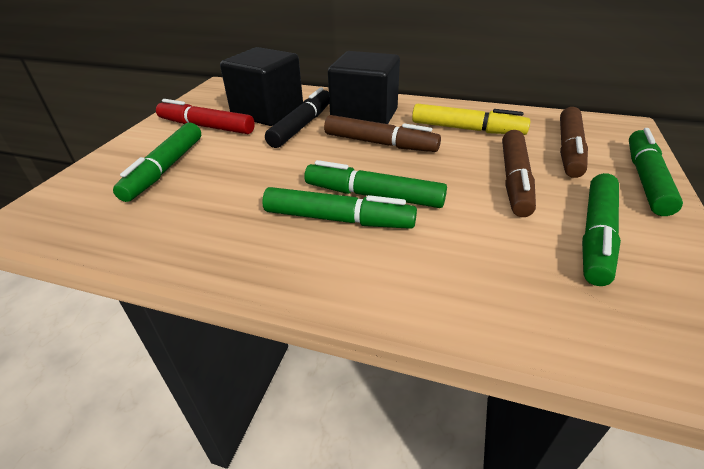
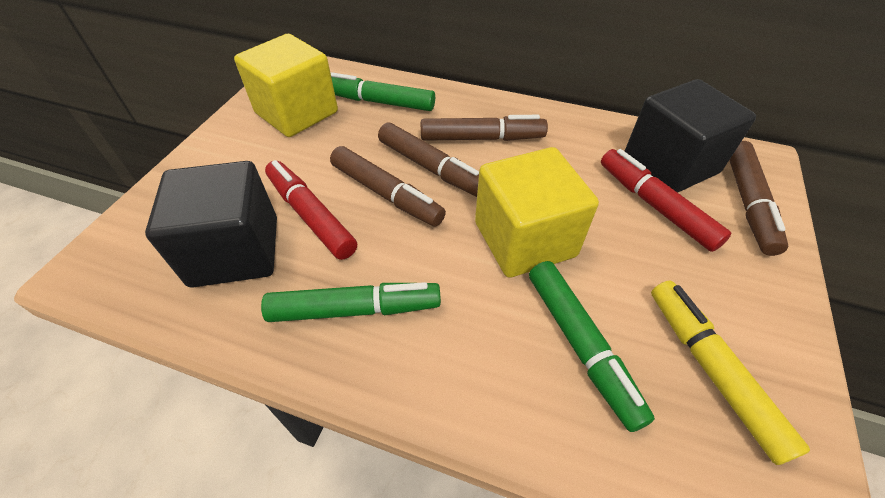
black marker: 1 -> 0
brown marker: 3 -> 4
green marker: 5 -> 3
red marker: 1 -> 2
yellow cube: 0 -> 2

